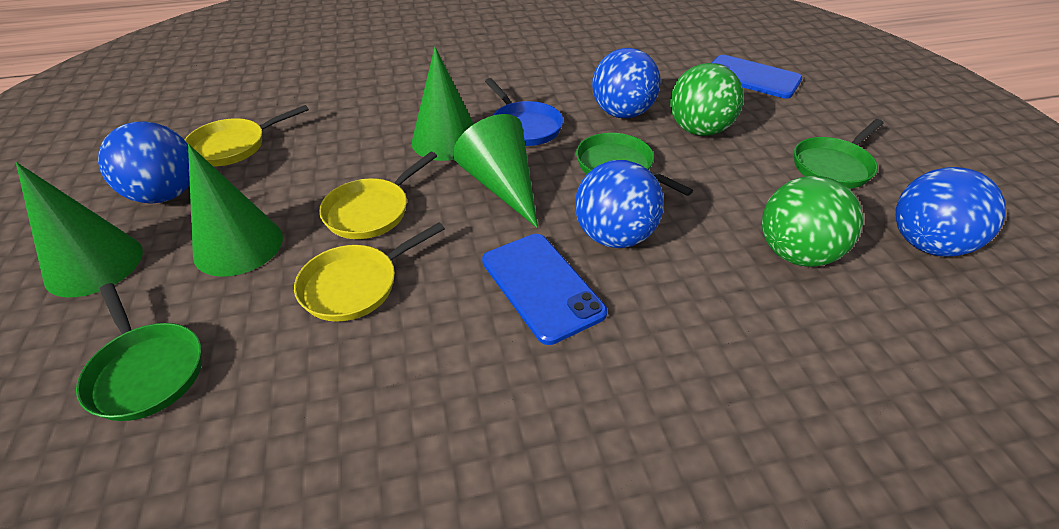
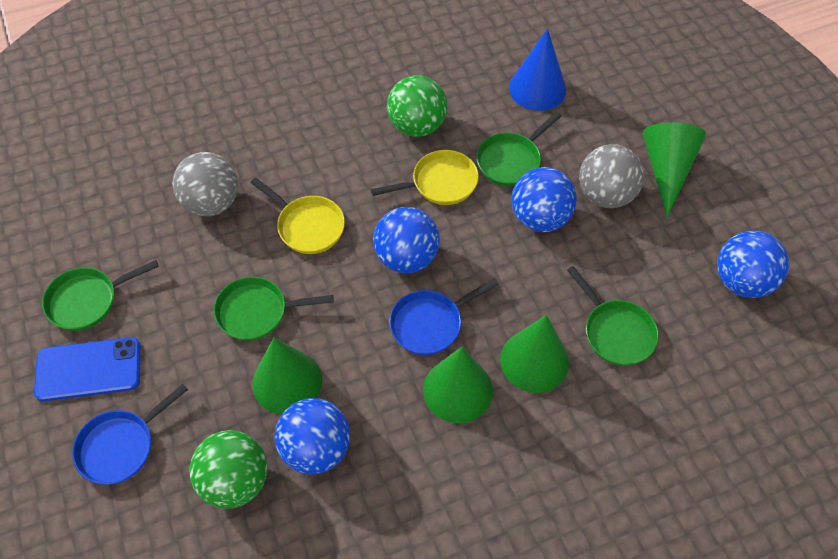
blue cone: 0 -> 1
blue pan: 1 -> 2
blue phone: 2 -> 1
green pan: 3 -> 4
grey ball: 0 -> 2
yellow pan: 3 -> 2

